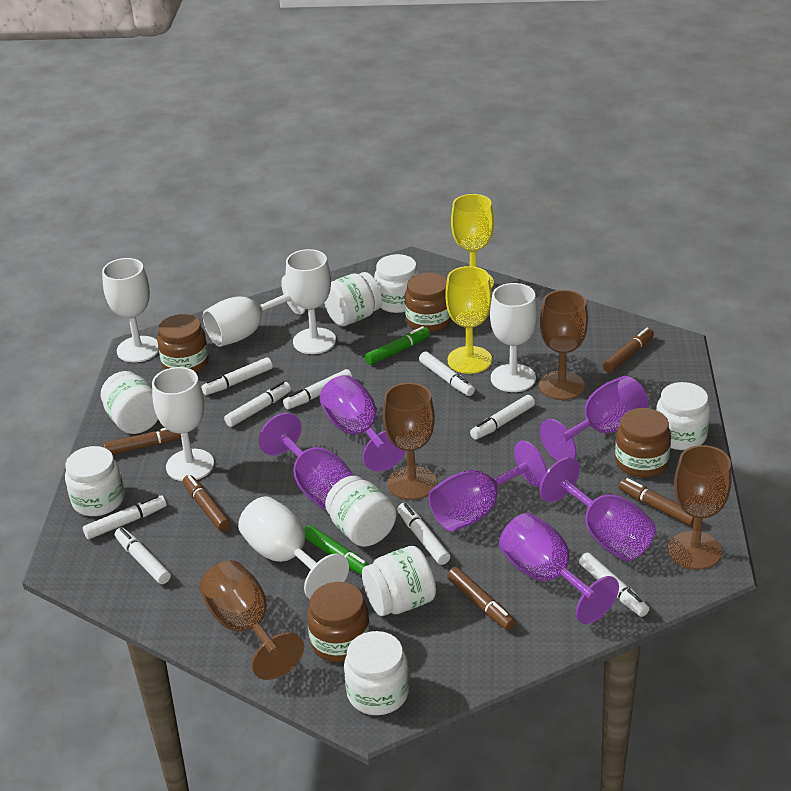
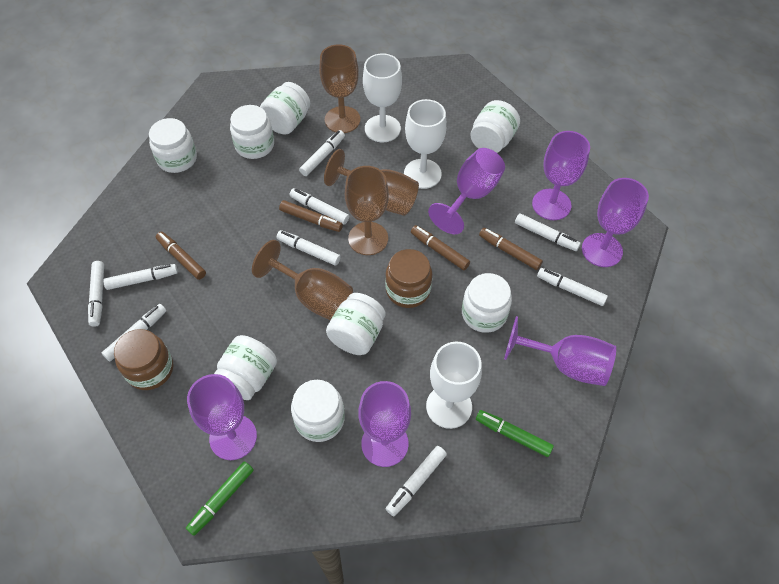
brown jar: 4 -> 2
brown marker: 5 -> 4
white goblet: 6 -> 3
yellow goblet: 2 -> 0

